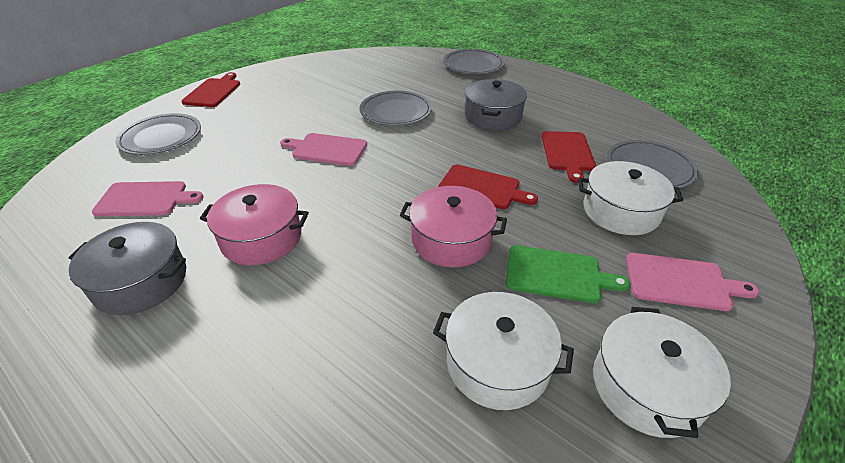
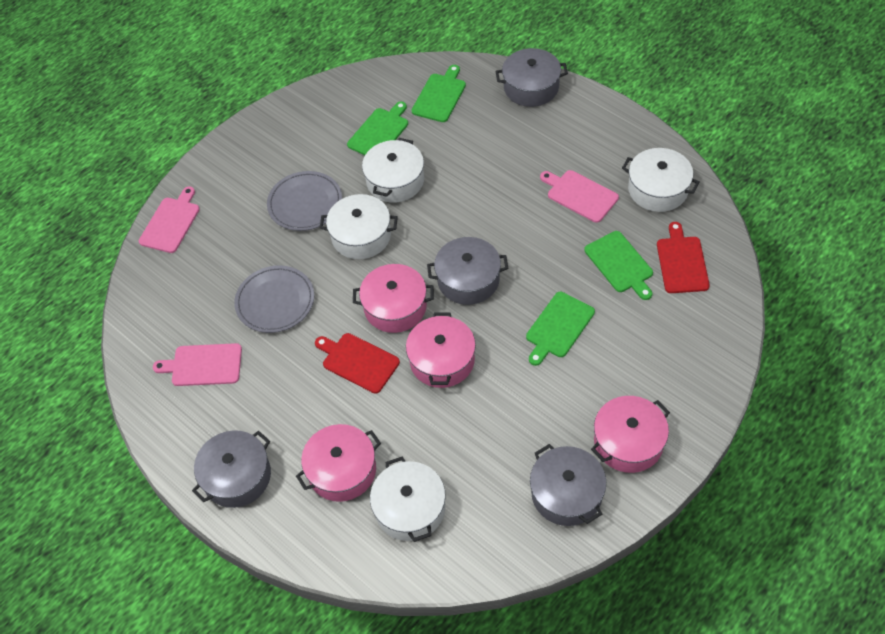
green cutting board: 1 -> 4
grey plate: 4 -> 2
grey pot: 2 -> 4
pink pot: 2 -> 4
red cutting board: 3 -> 2
white pot: 3 -> 4

